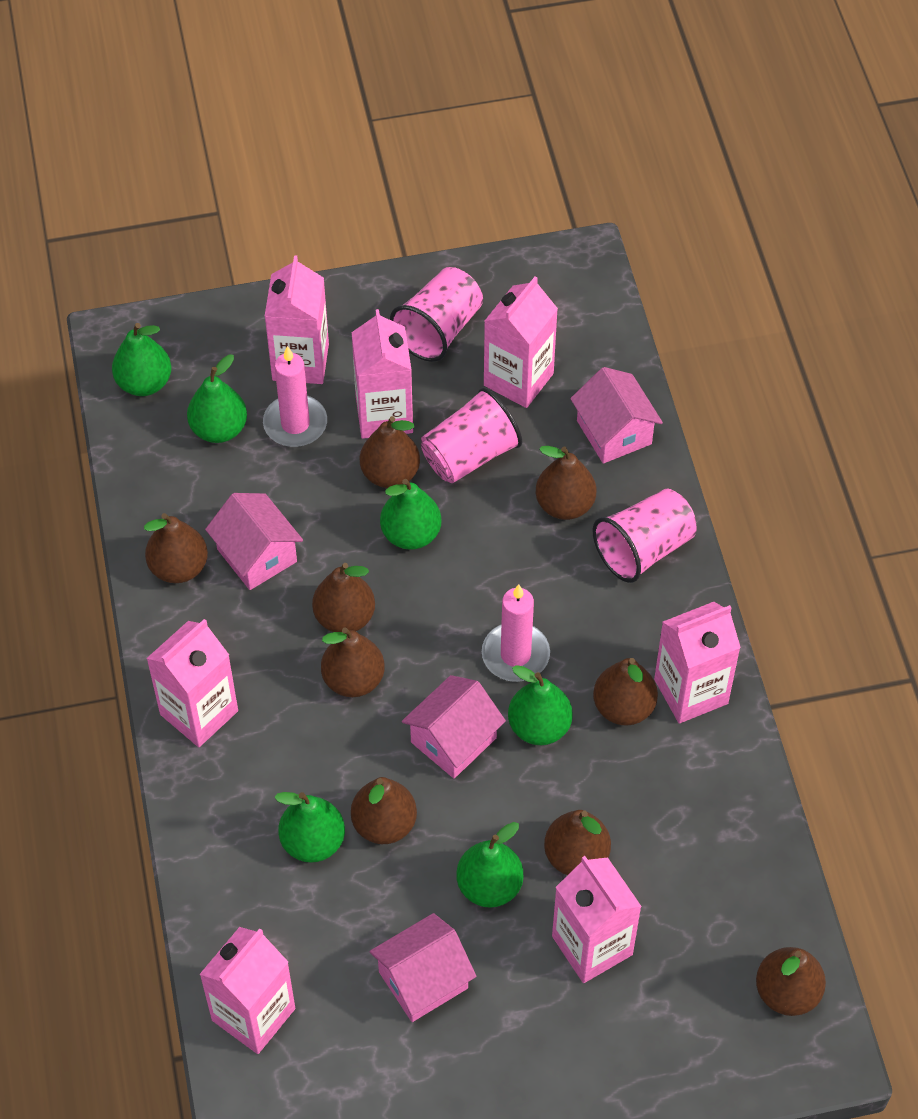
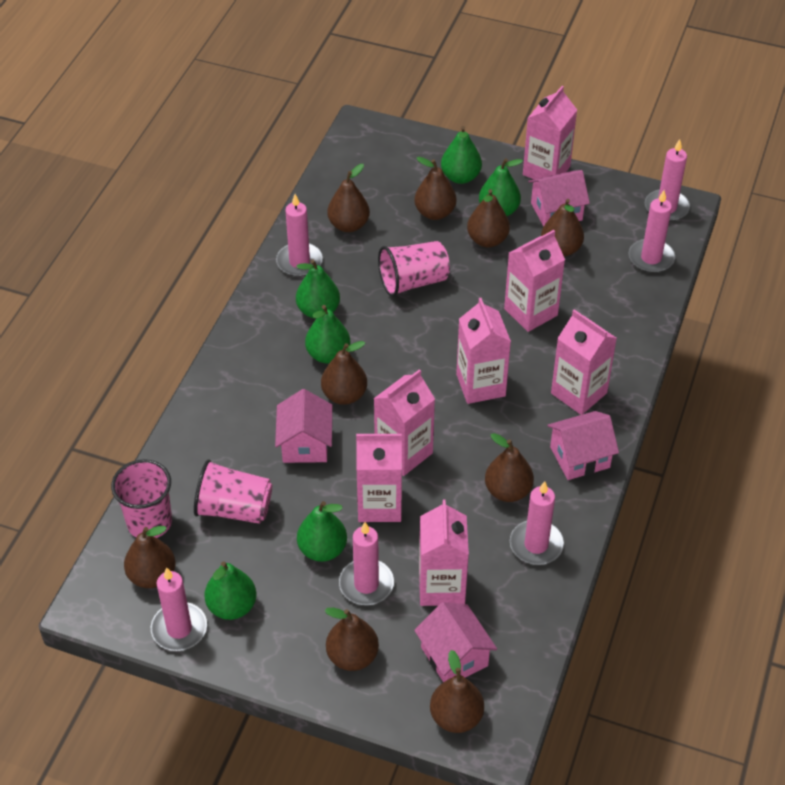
pink candle: 2 -> 6

